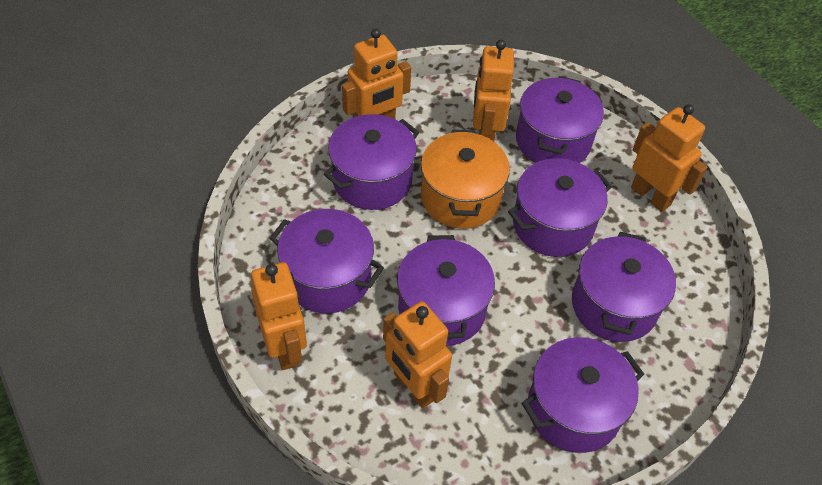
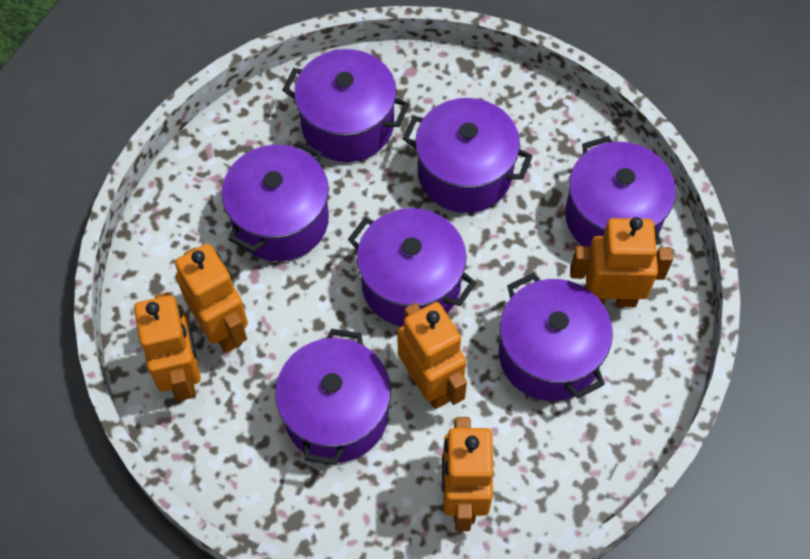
orange pot: 1 -> 0

